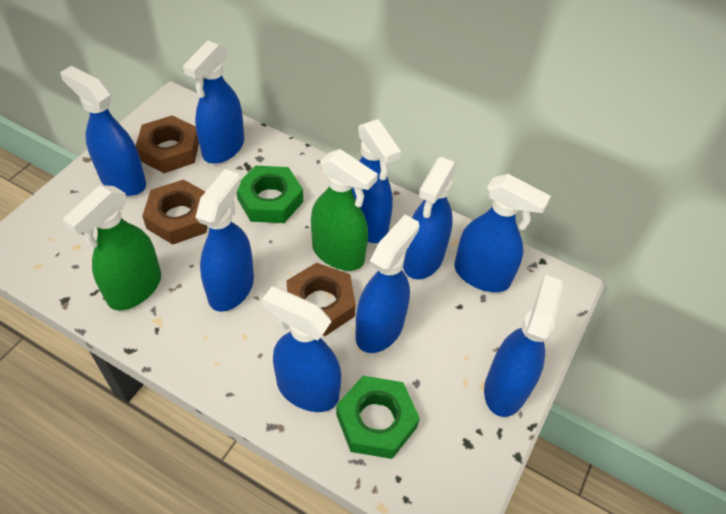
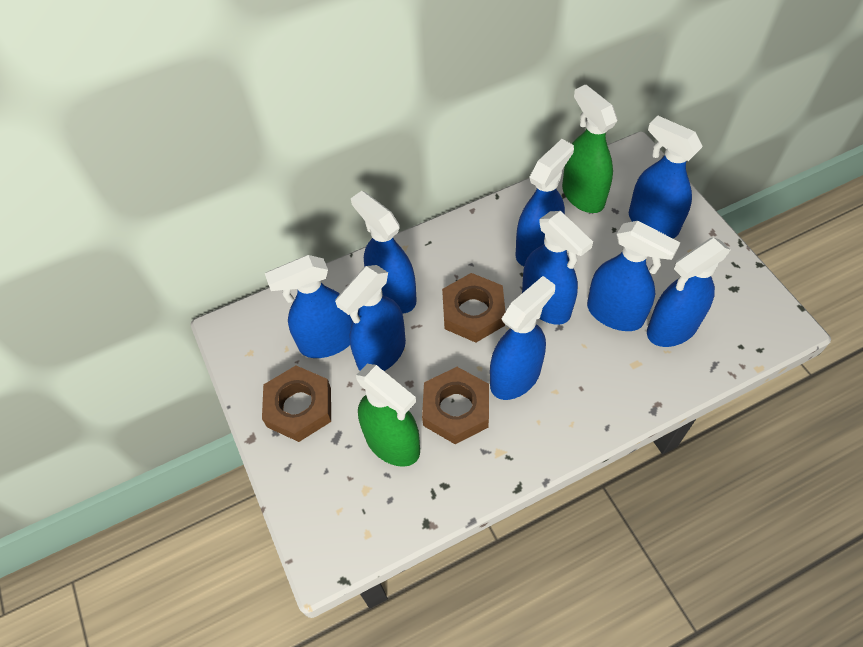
green nut: 2 -> 0

